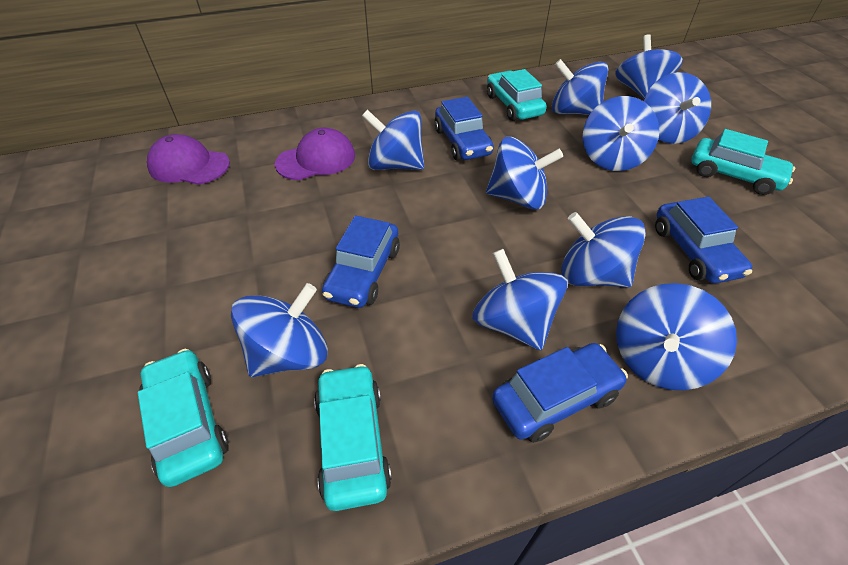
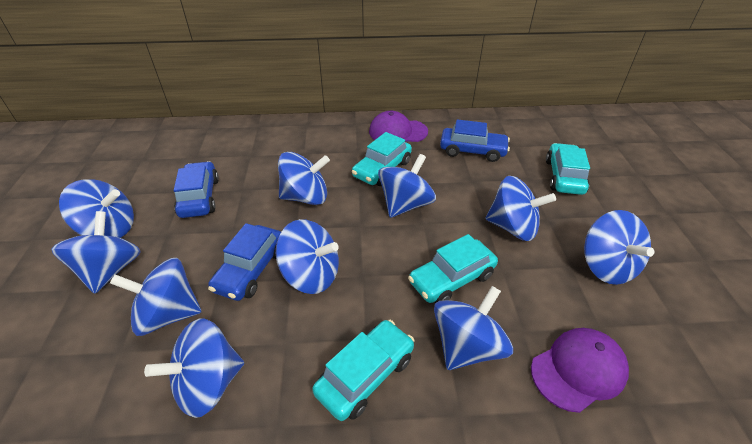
blue car: 4 -> 3

